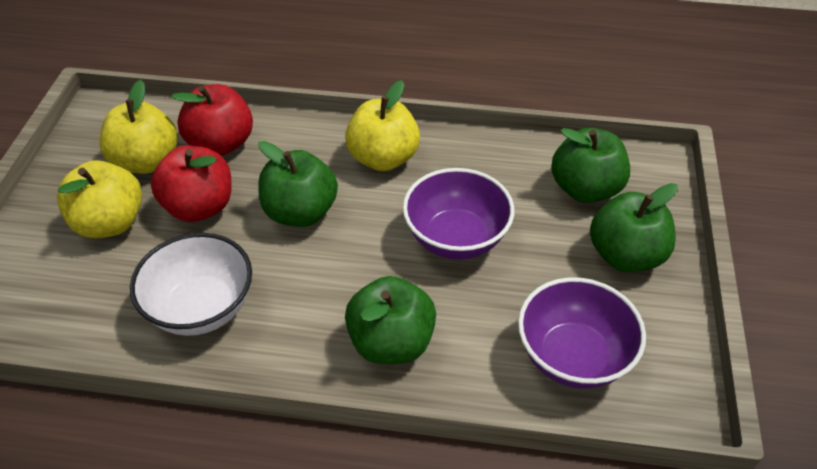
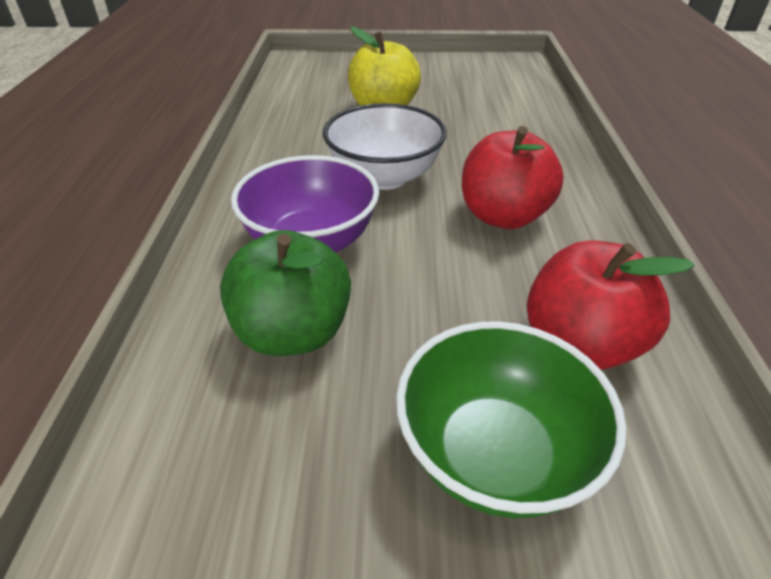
green apple: 4 -> 1
green bowl: 0 -> 1
purple bowl: 2 -> 1
yellow apple: 3 -> 1

